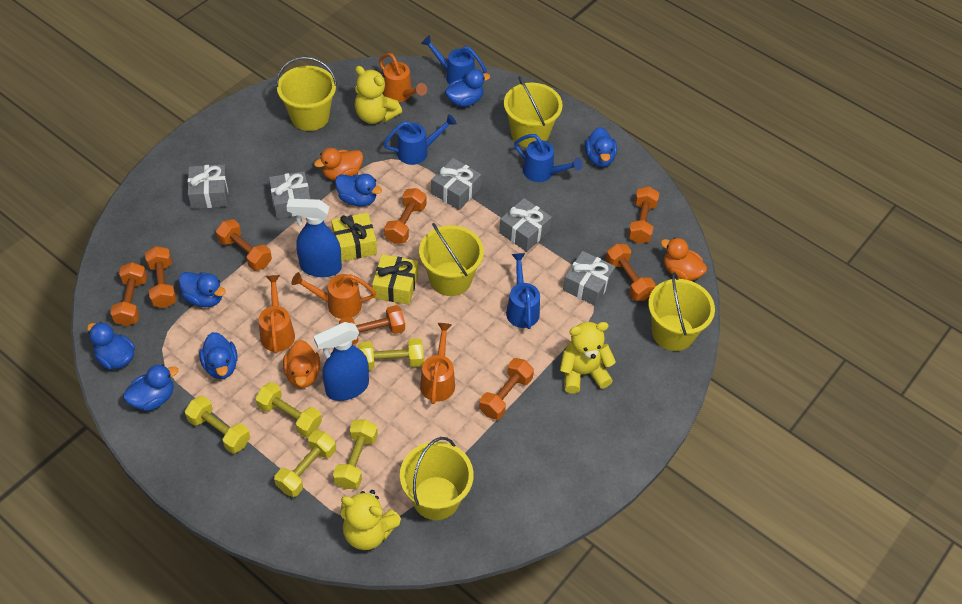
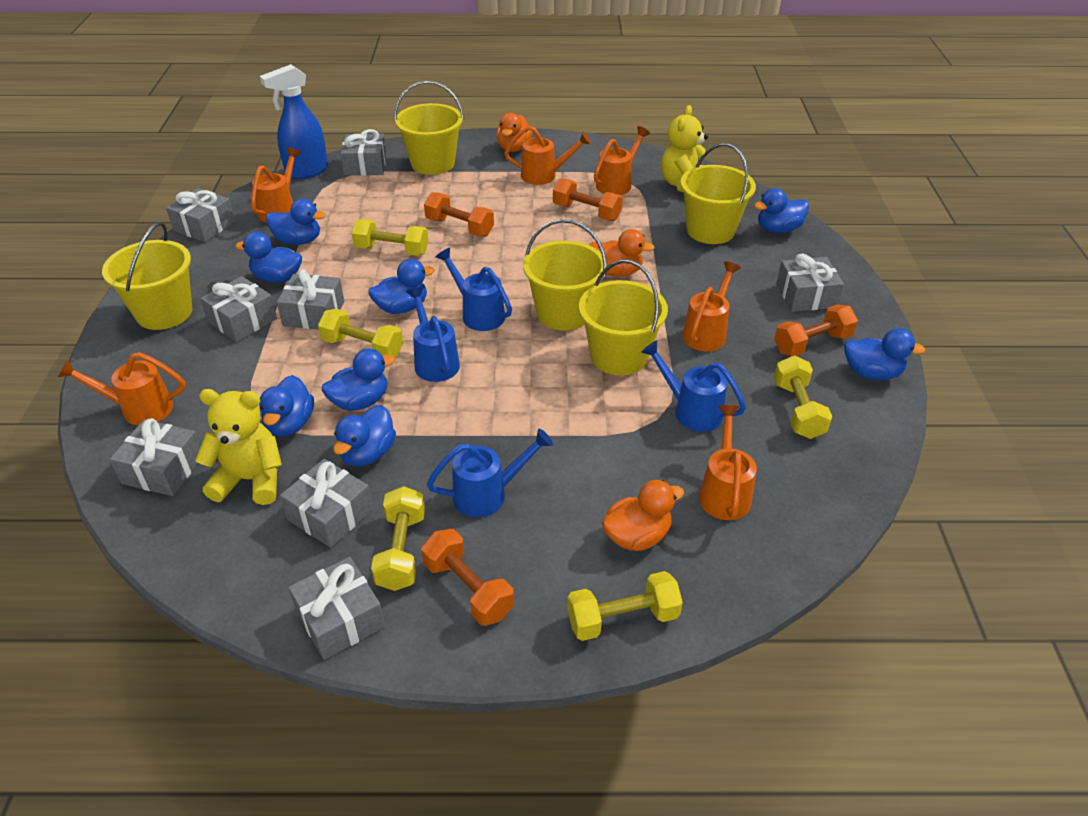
blue duck: 7 -> 8
blue spray bottle: 2 -> 1
grey gift: 5 -> 8
orange dumbbell: 8 -> 4
orange watering can: 4 -> 6
yellow gift: 2 -> 0
yellow teddy bear: 3 -> 2

